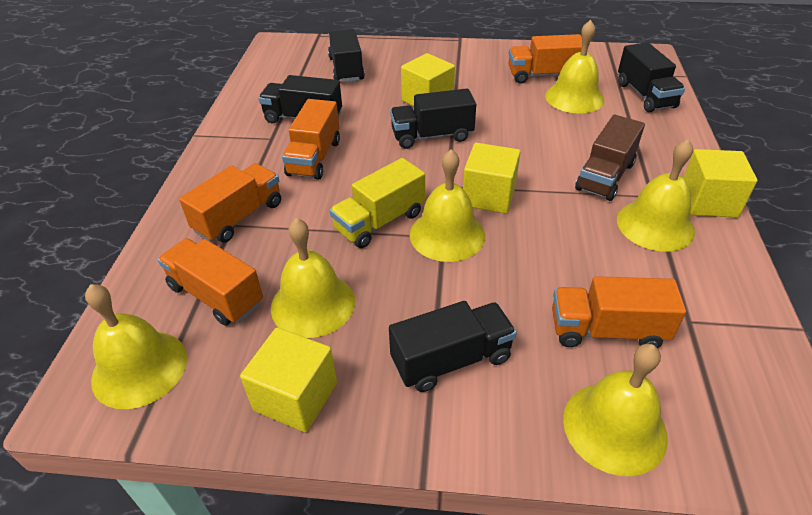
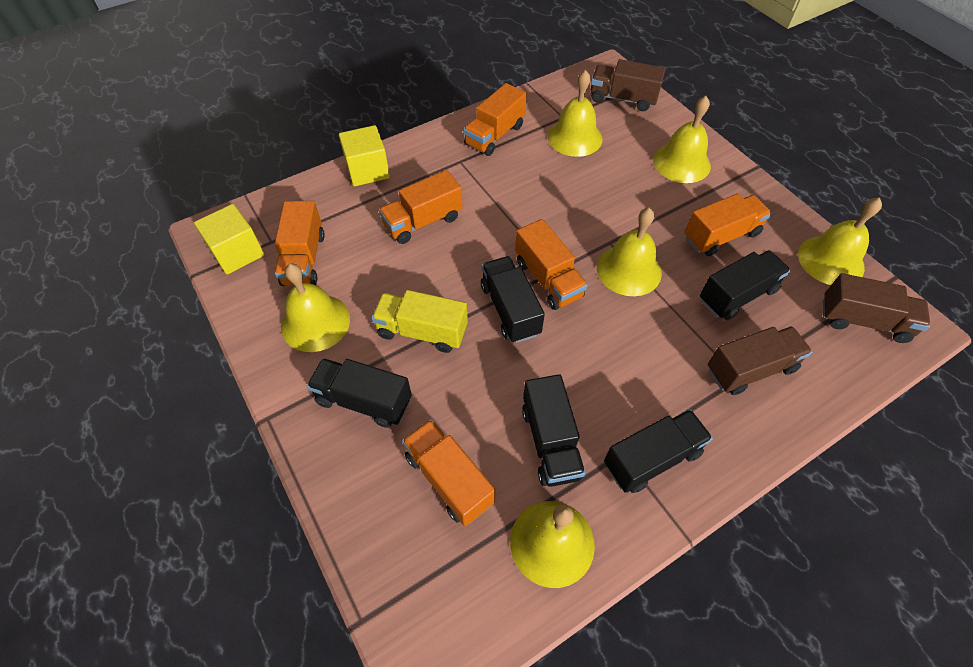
brown truck: 1 -> 3
orange truck: 5 -> 6
yellow cube: 4 -> 2

